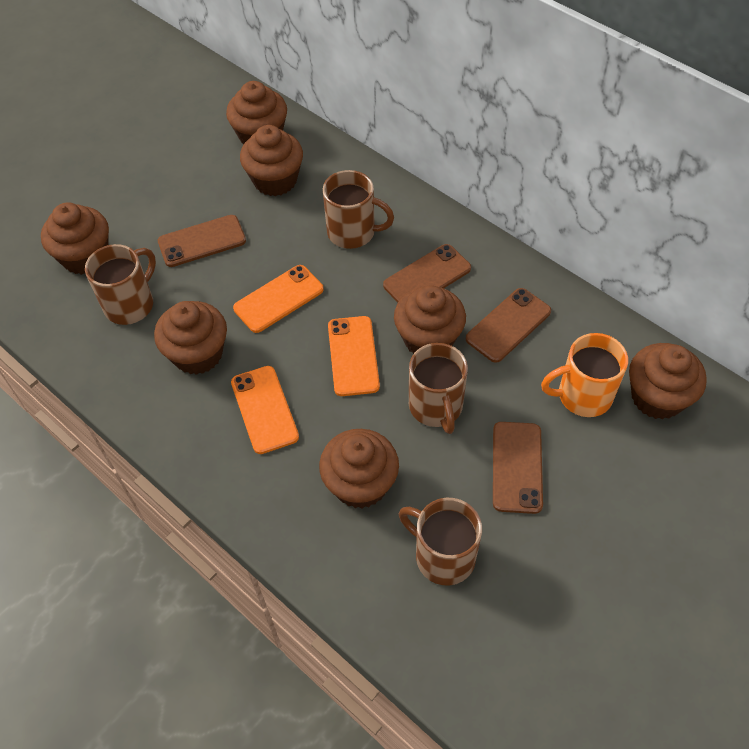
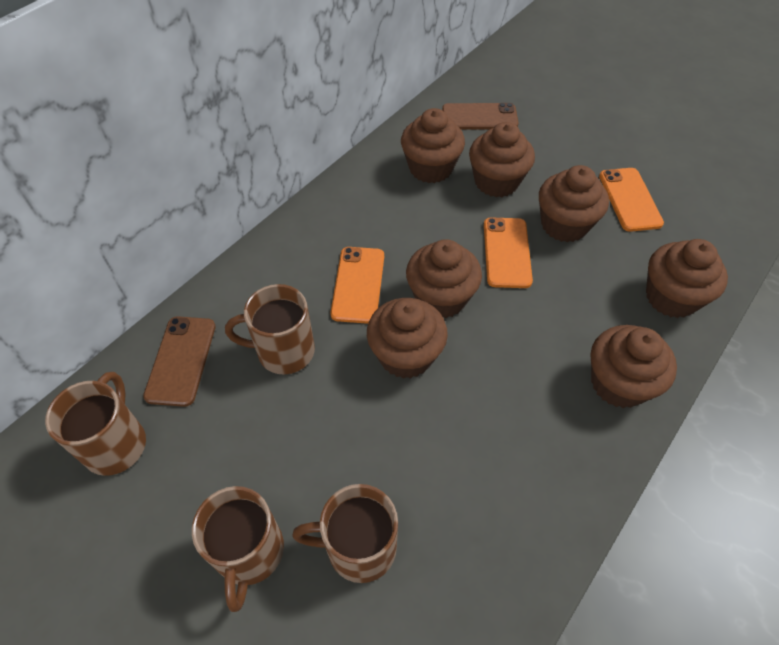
brown phone: 4 -> 2
orange mug: 1 -> 0

